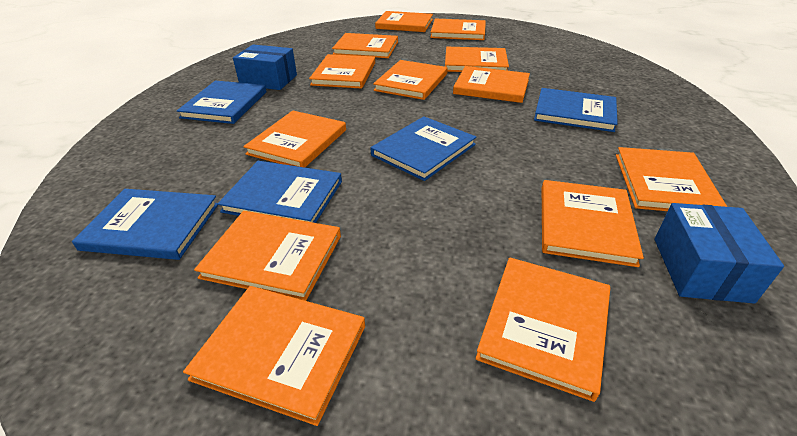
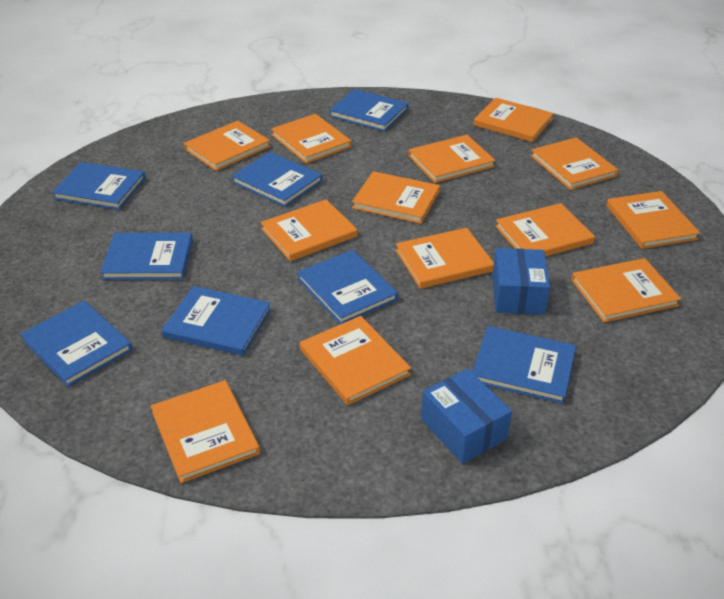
blue book: 5 -> 8

